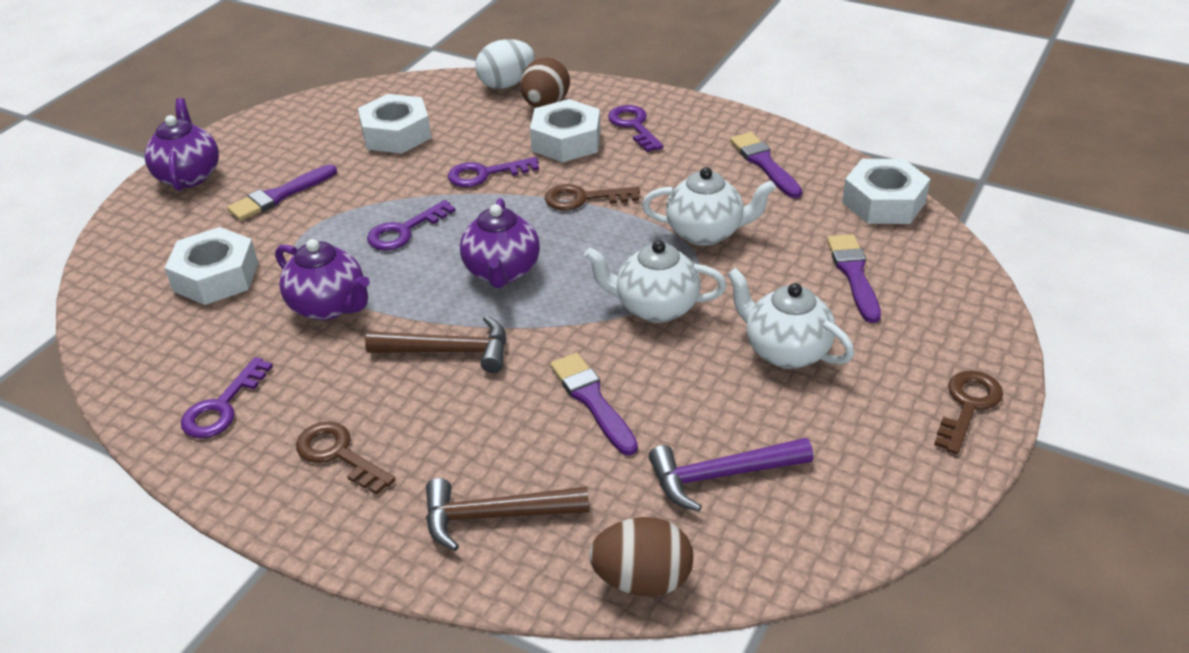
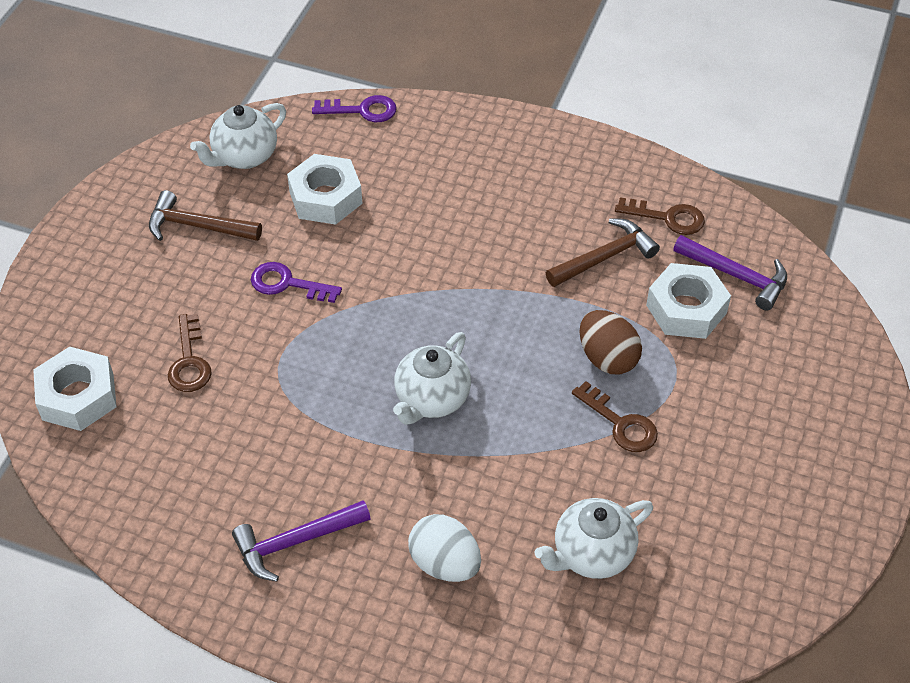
brown egg: 2 -> 1
purple brush: 4 -> 0
purple hammer: 1 -> 2
purple key: 4 -> 2
purple teapot: 3 -> 0
white nut: 4 -> 3

